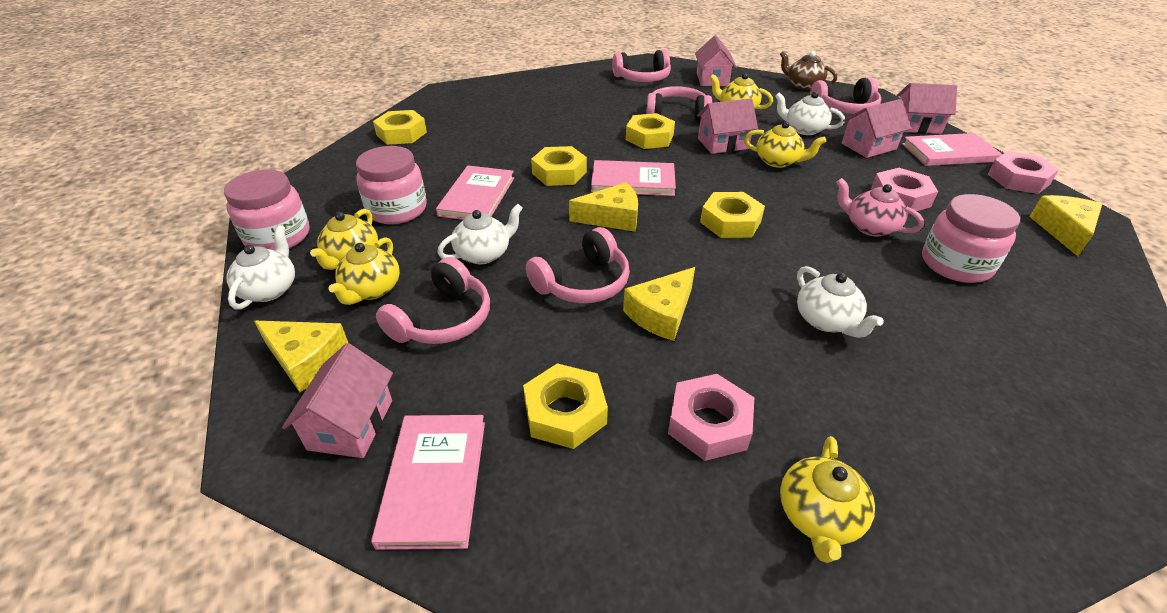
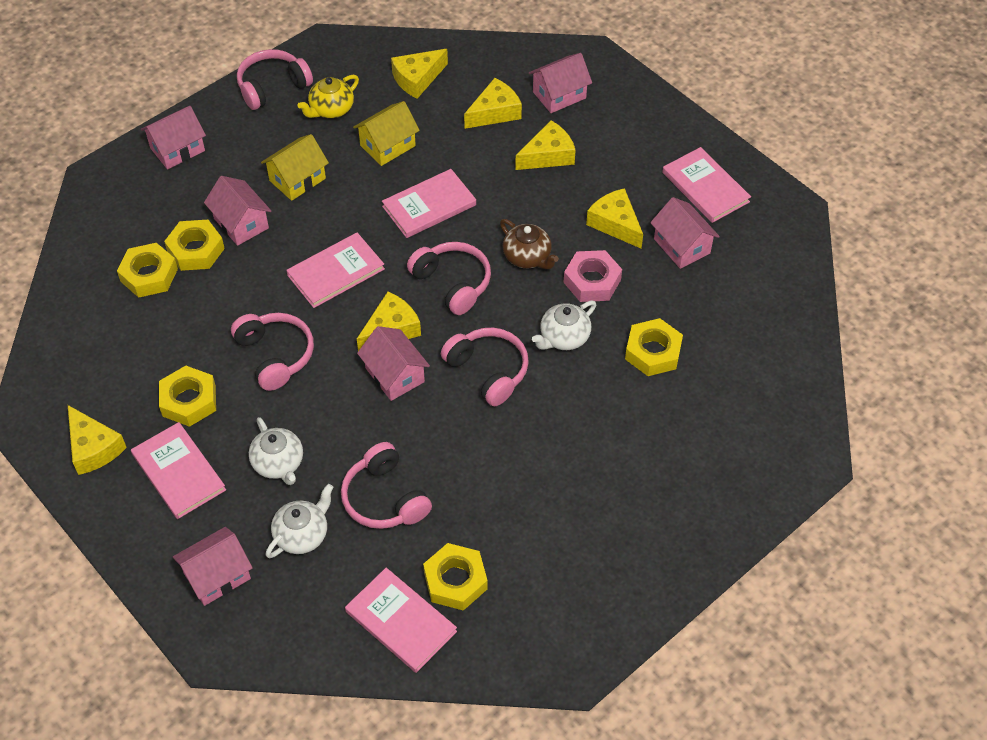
pink book: 4 -> 5
pink house: 5 -> 6
pink jar: 3 -> 0
pink nut: 3 -> 1
pink teapot: 1 -> 0
white teapot: 4 -> 3
yellow cheese: 4 -> 6
yellow house: 0 -> 2
yellow teapot: 5 -> 1

